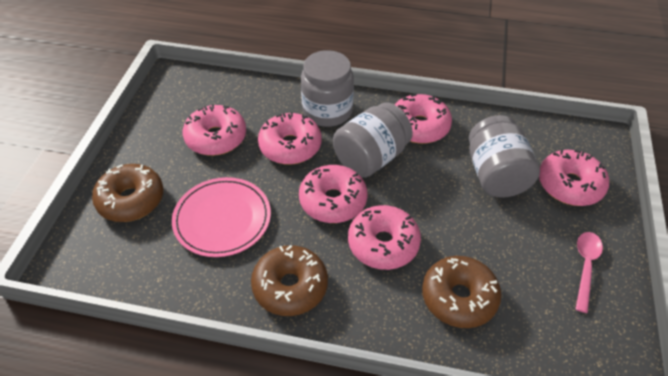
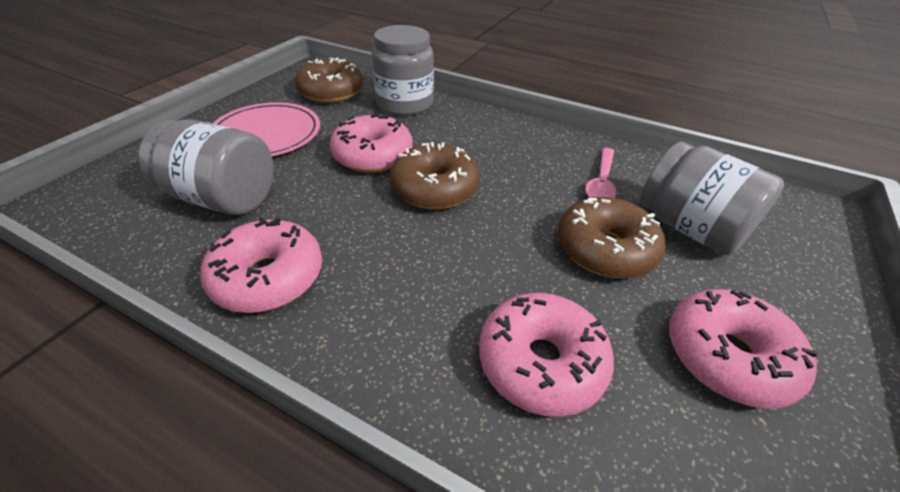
pink donut: 6 -> 4

